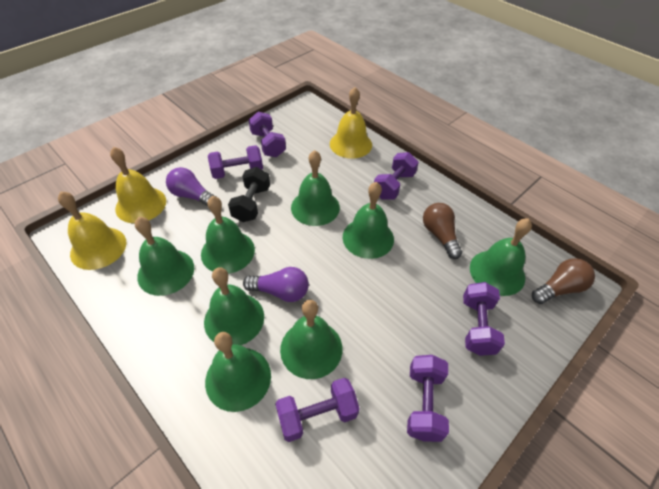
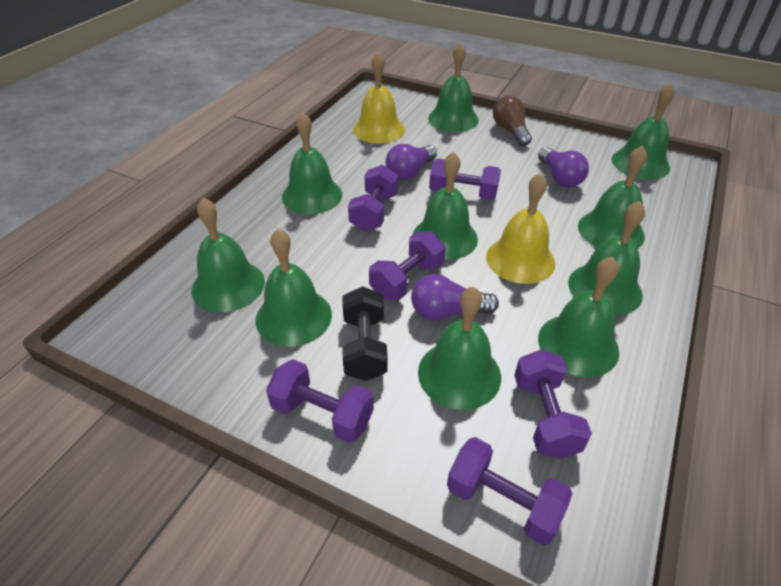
brown light bulb: 2 -> 1
green bell: 8 -> 10
purple light bulb: 2 -> 3
yellow bell: 3 -> 2

